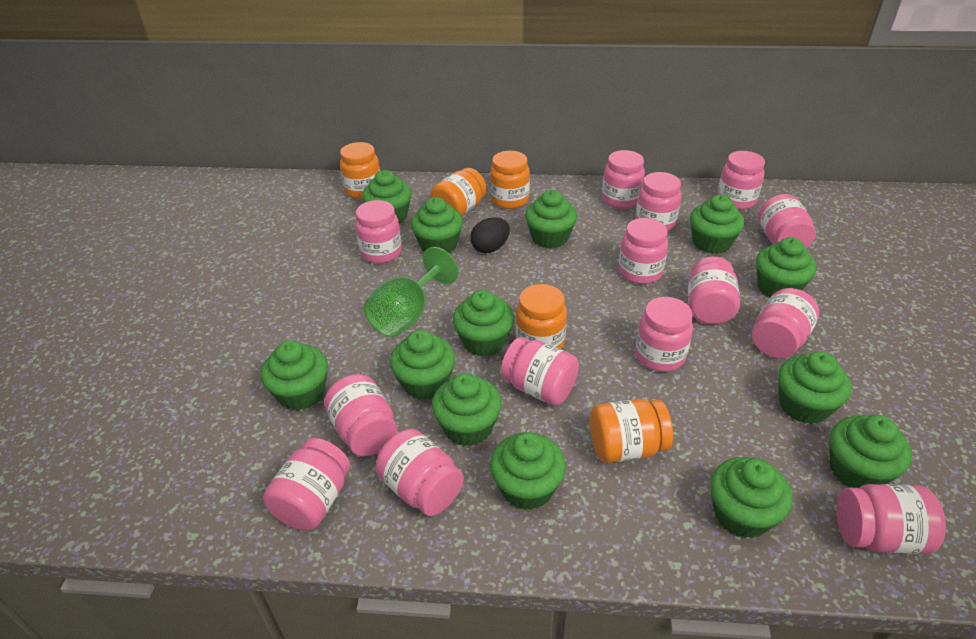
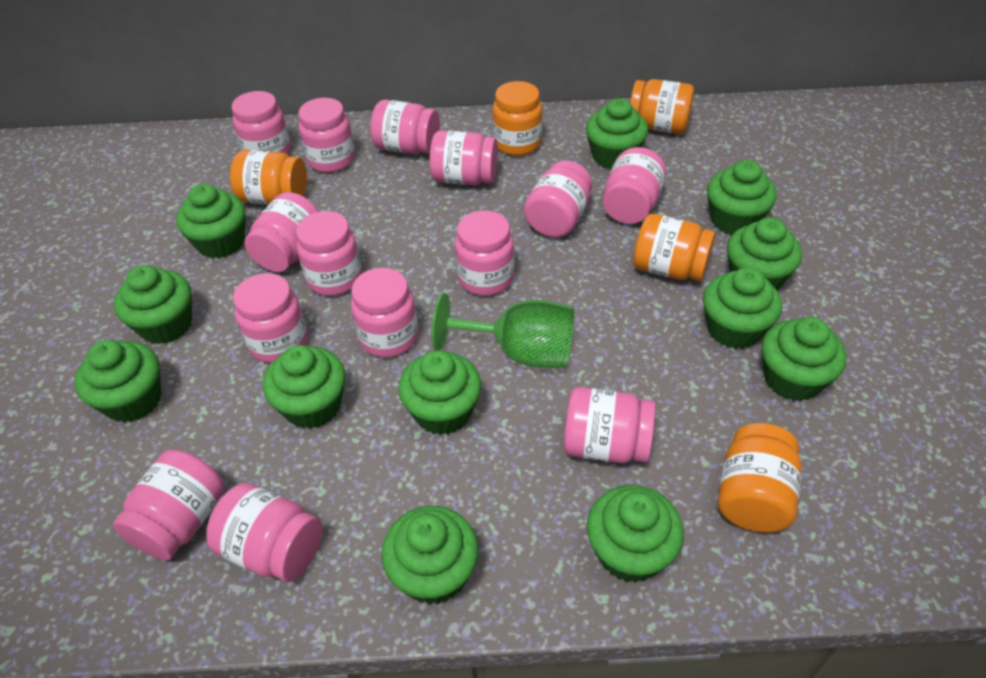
black egg: 1 -> 0
green cupcake: 13 -> 12

